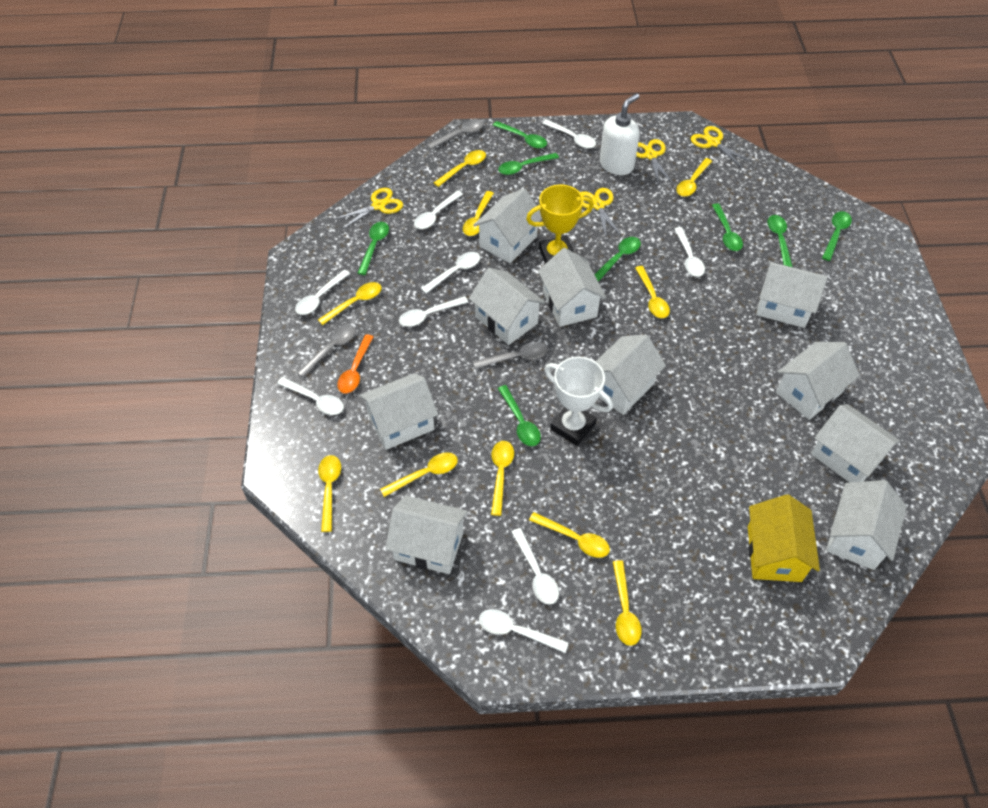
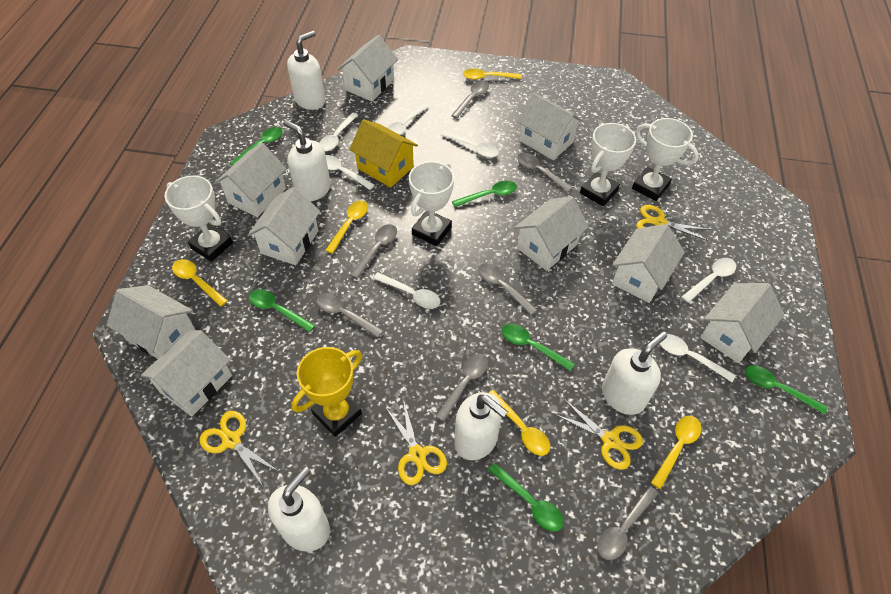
green spoon: 8 -> 6
grey spoon: 3 -> 7
orange spoon: 1 -> 0
white house: 10 -> 9
white soap dispenser: 1 -> 5
white spoon: 9 -> 7
white trophy: 1 -> 4
yellow spoon: 10 -> 5

